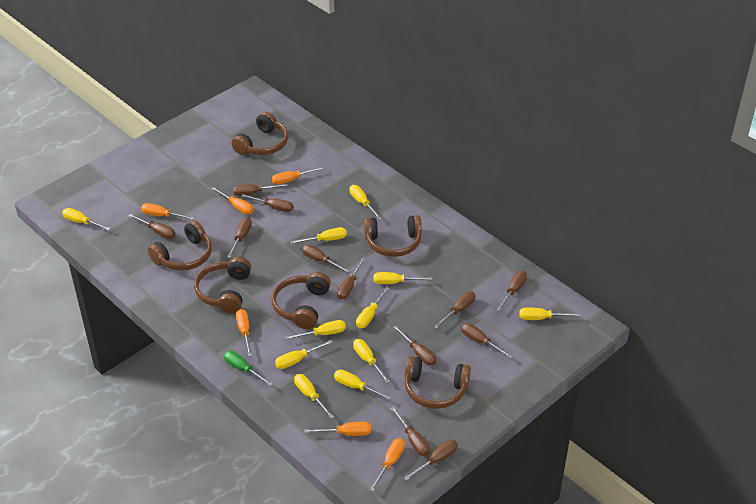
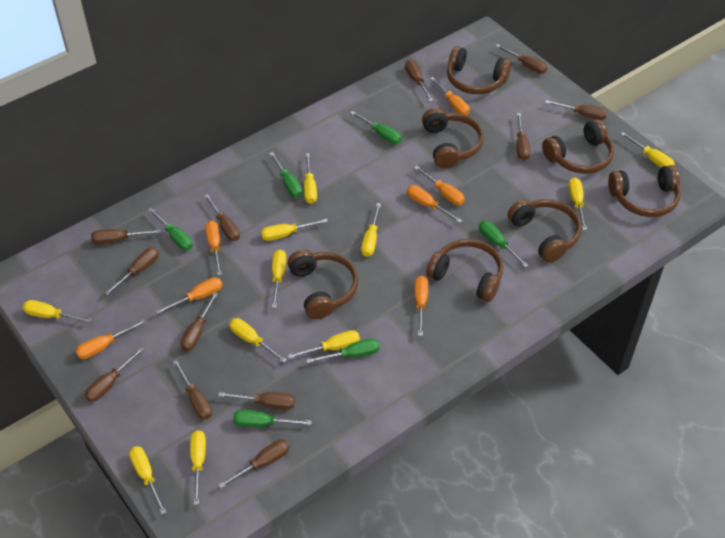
brown headphones: 6 -> 7
green screwdriver: 1 -> 6
orange screwdriver: 6 -> 7

